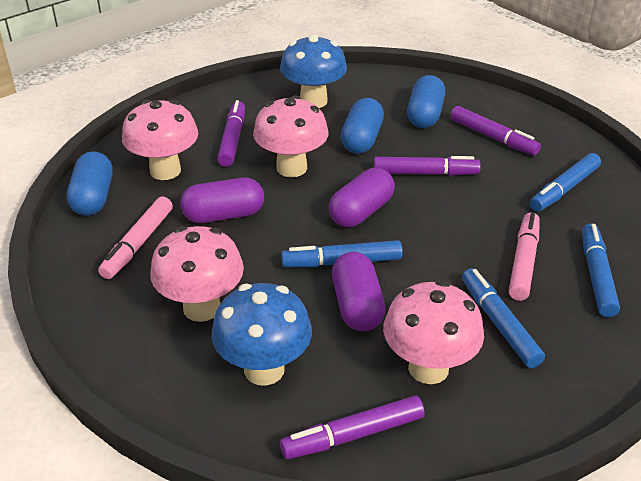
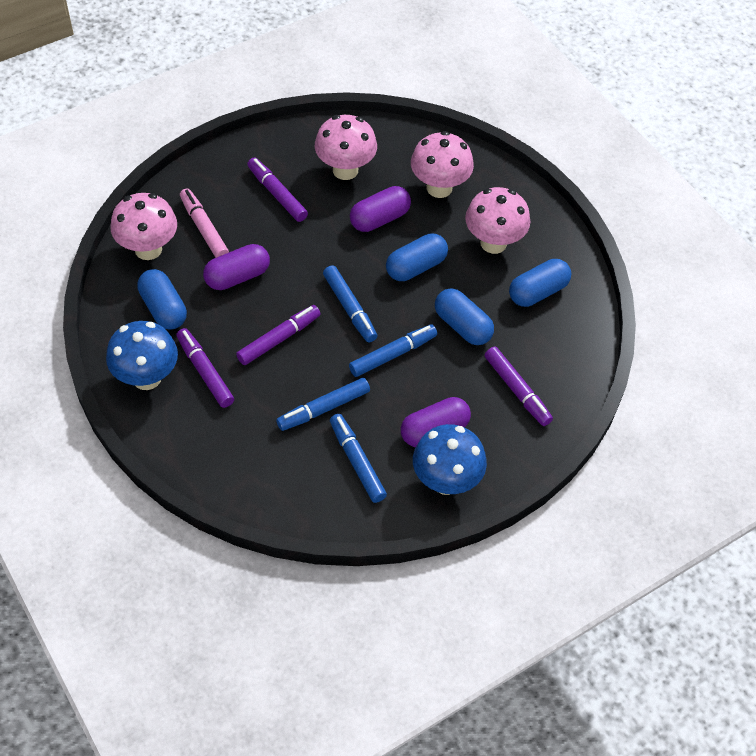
blue capsule: 3 -> 4
pink marker: 2 -> 1

